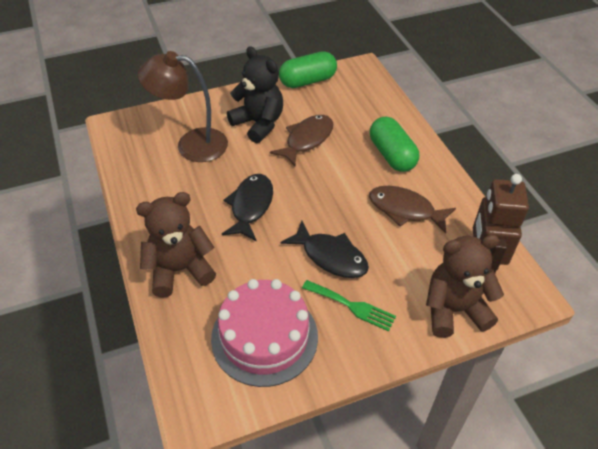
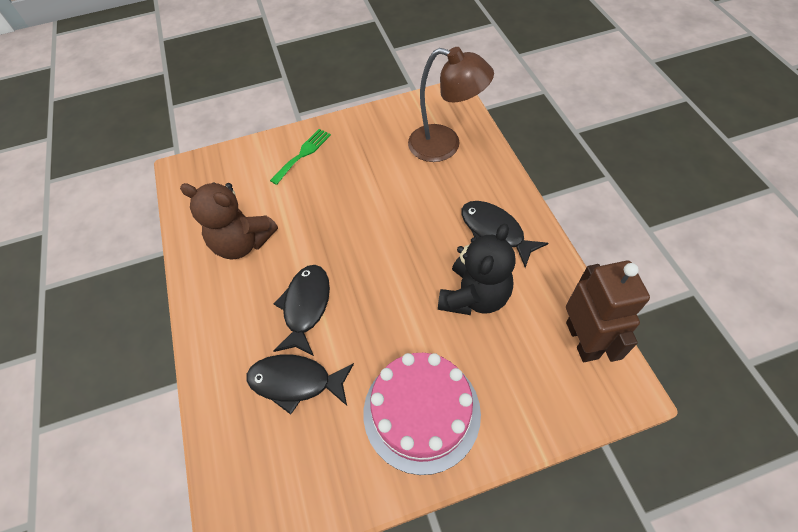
black fish: 2 -> 3
brown fish: 2 -> 0
brown teddy bear: 2 -> 1
green capsule: 2 -> 0

